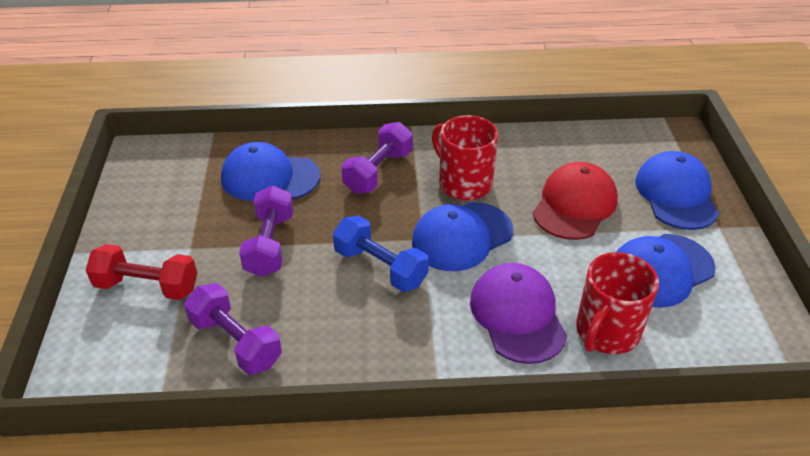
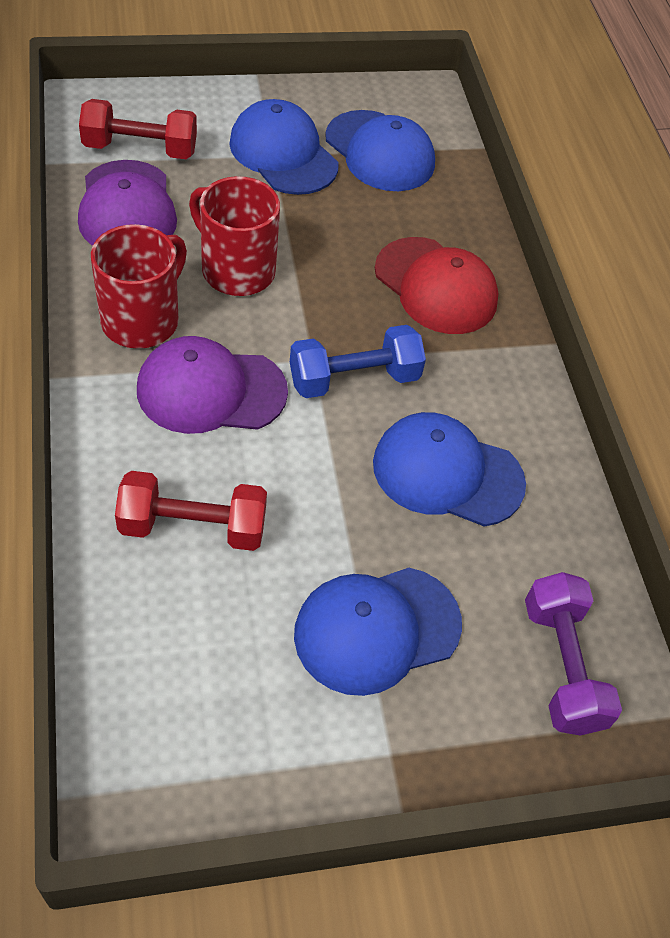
purple cap: 1 -> 2
purple dumbbell: 3 -> 1
red dumbbell: 1 -> 2

